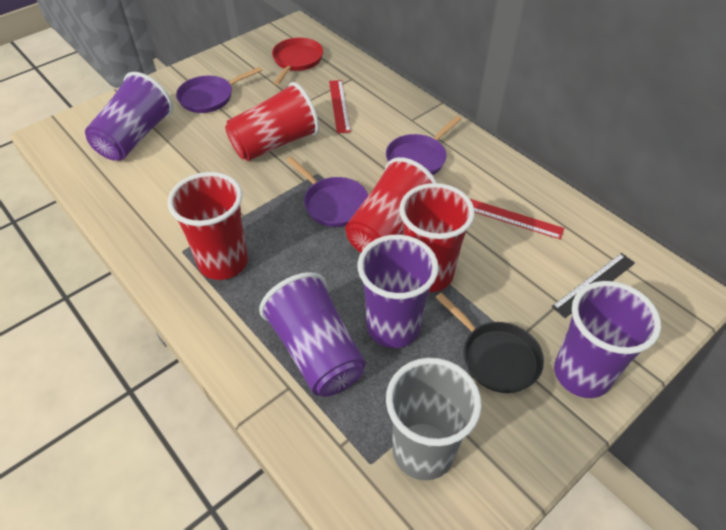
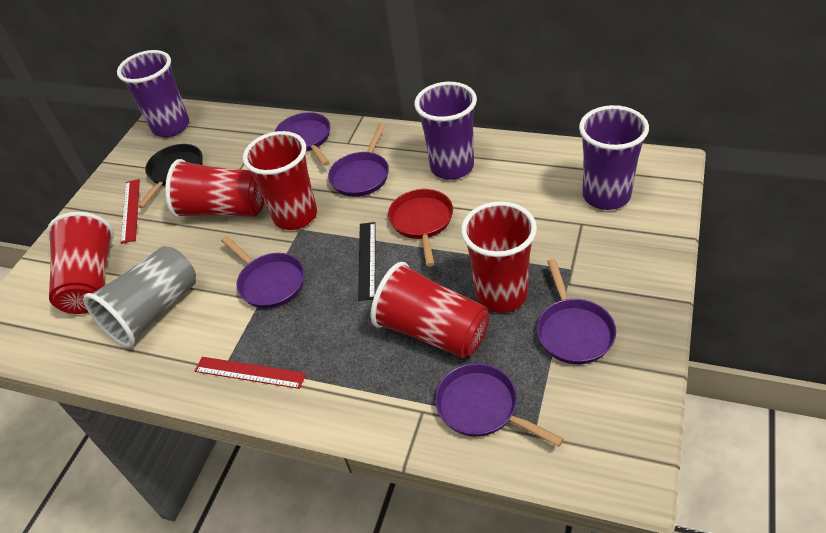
purple cup: 4 -> 3
purple pan: 3 -> 5
red cup: 4 -> 5

